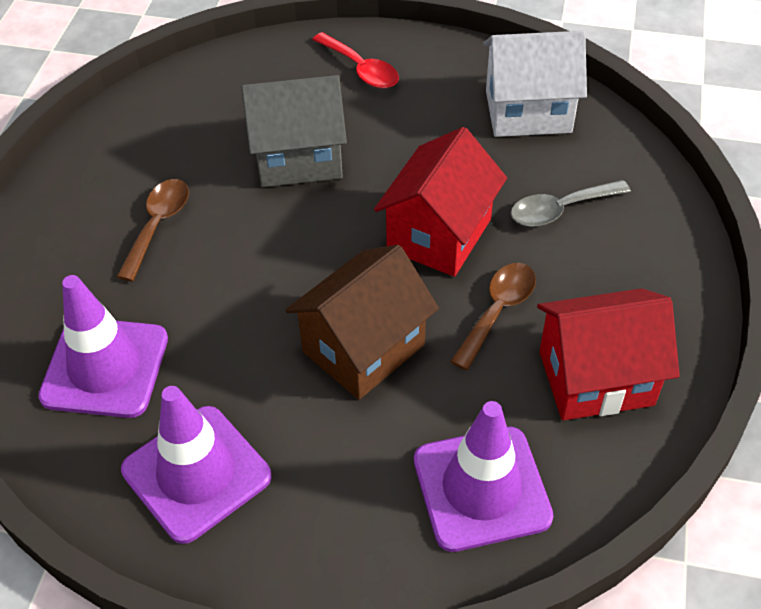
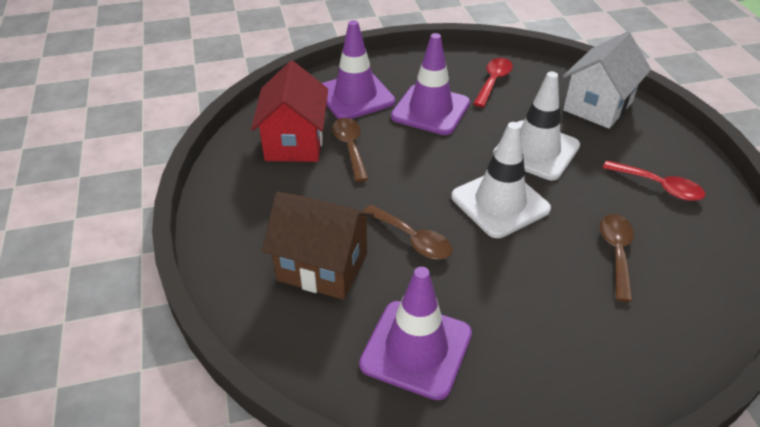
brown spoon: 2 -> 3
grey house: 1 -> 0
grey spoon: 1 -> 0
red house: 2 -> 1
red spoon: 1 -> 2
white traffic cone: 0 -> 2

